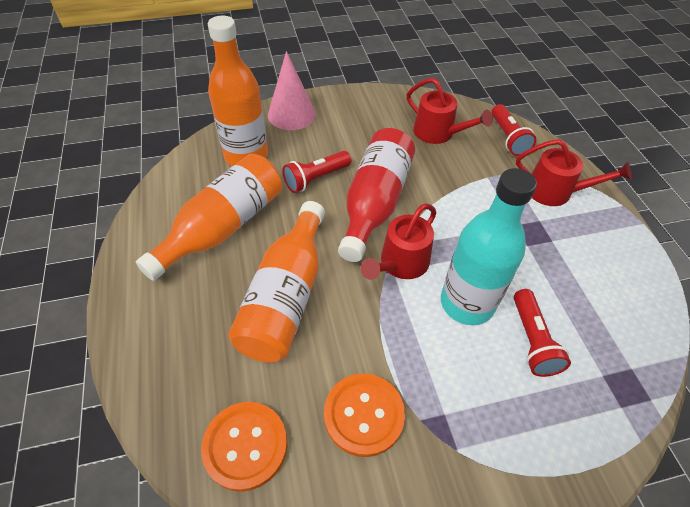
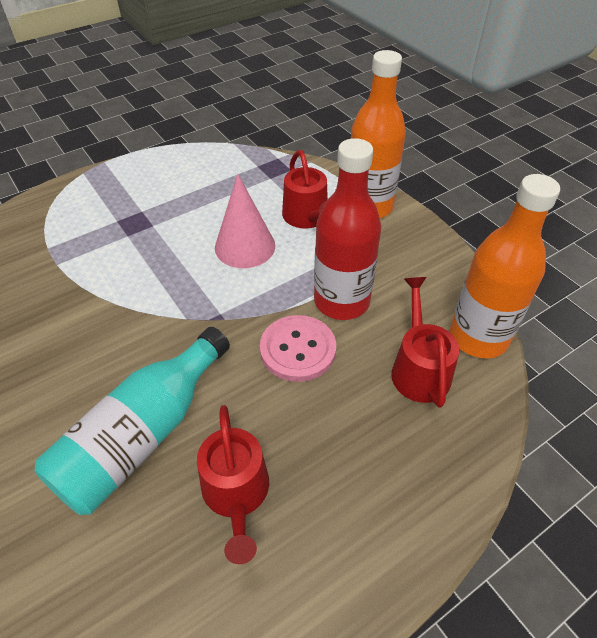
orange bottle: 3 -> 2
orange button: 2 -> 0
pink button: 0 -> 1
red flashlight: 3 -> 0

